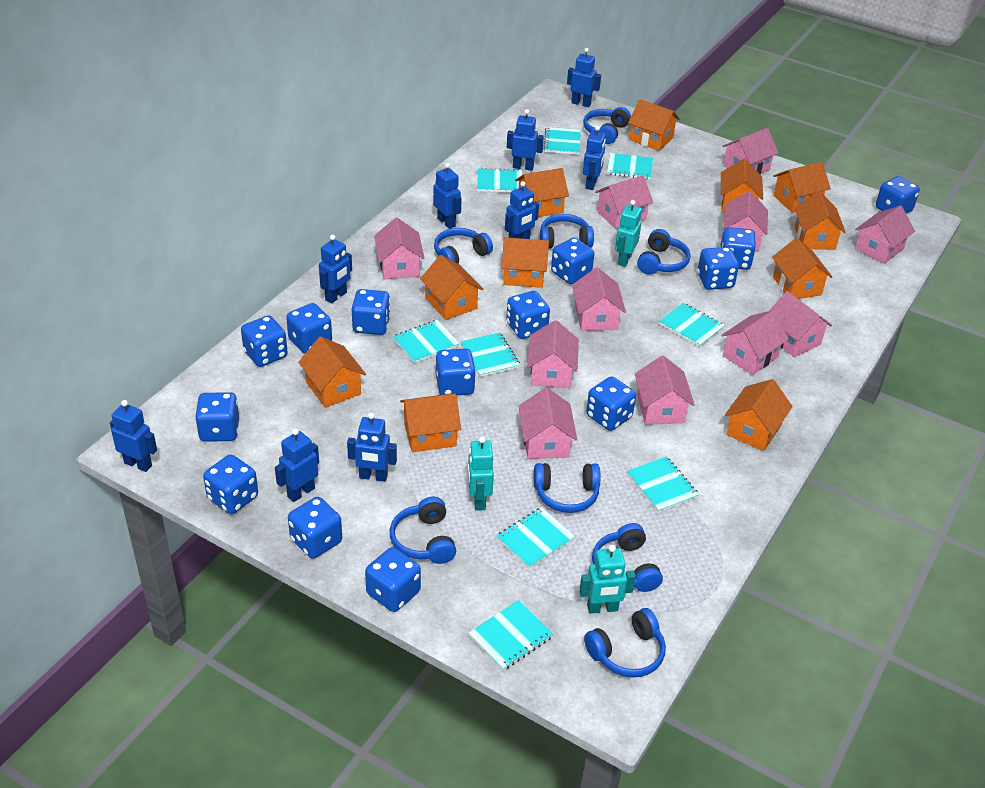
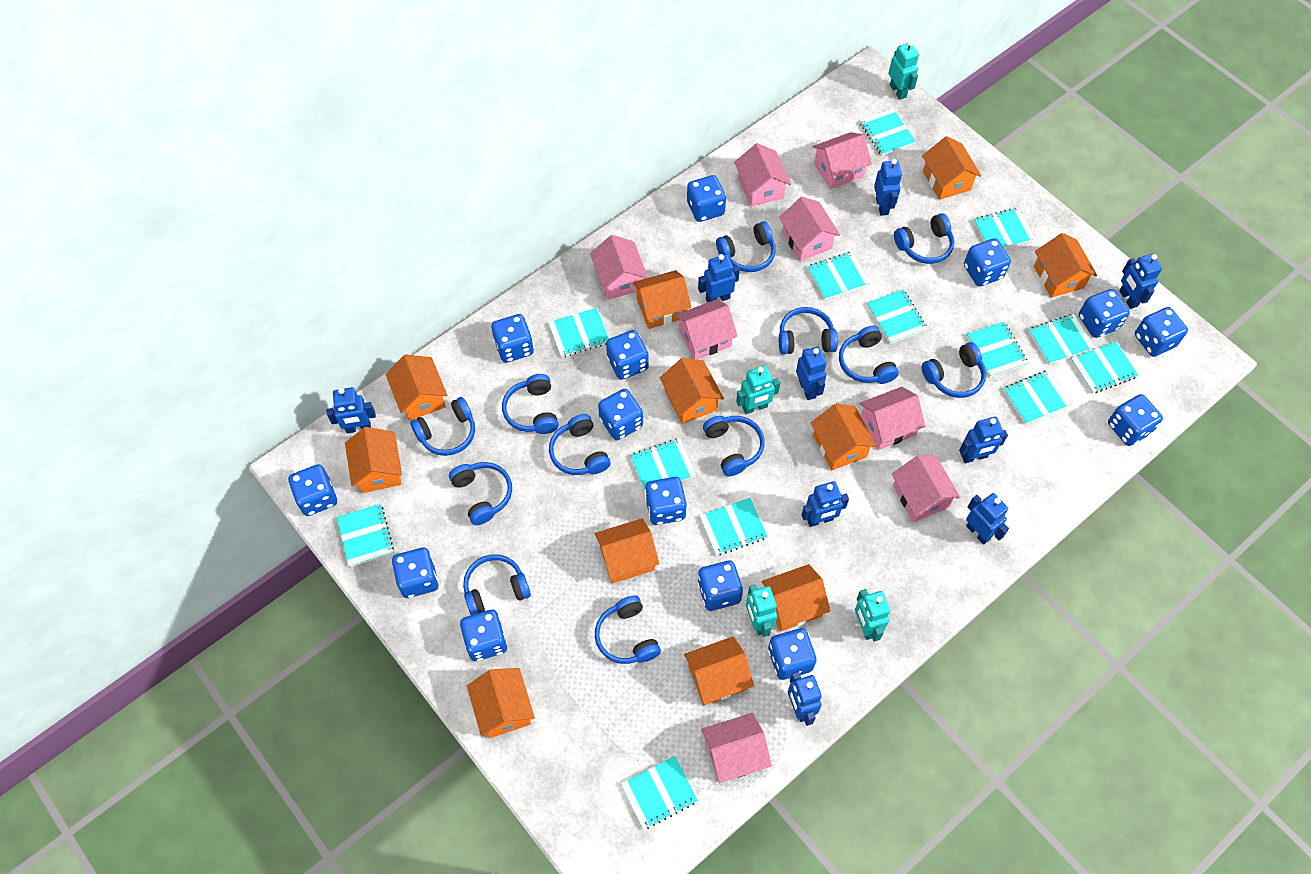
blue headphones: 8 -> 12
pink house: 11 -> 8
turquoise notebook: 9 -> 13
turquoise robot: 3 -> 4

